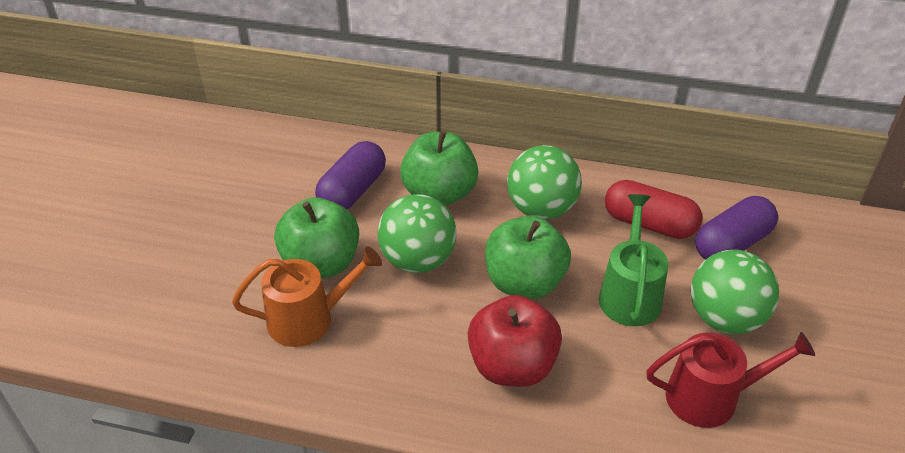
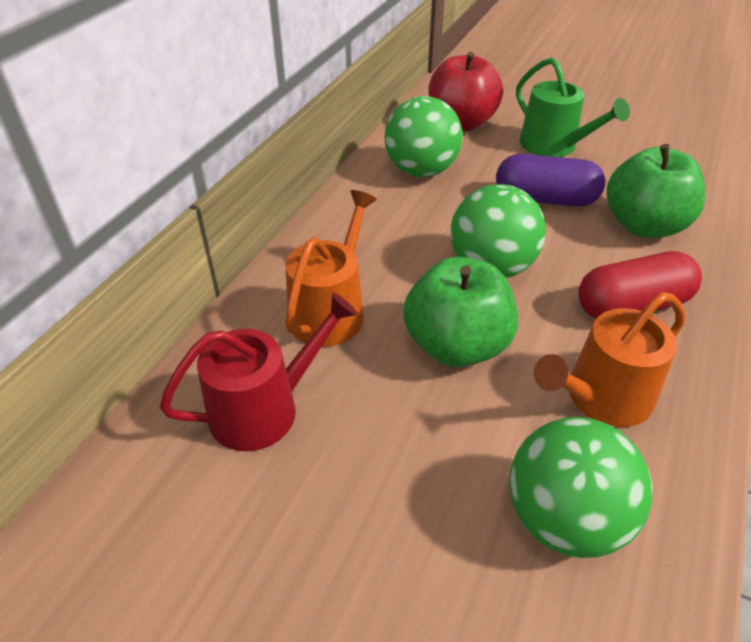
green apple: 3 -> 2
orange watering can: 1 -> 2
purple capsule: 2 -> 1

